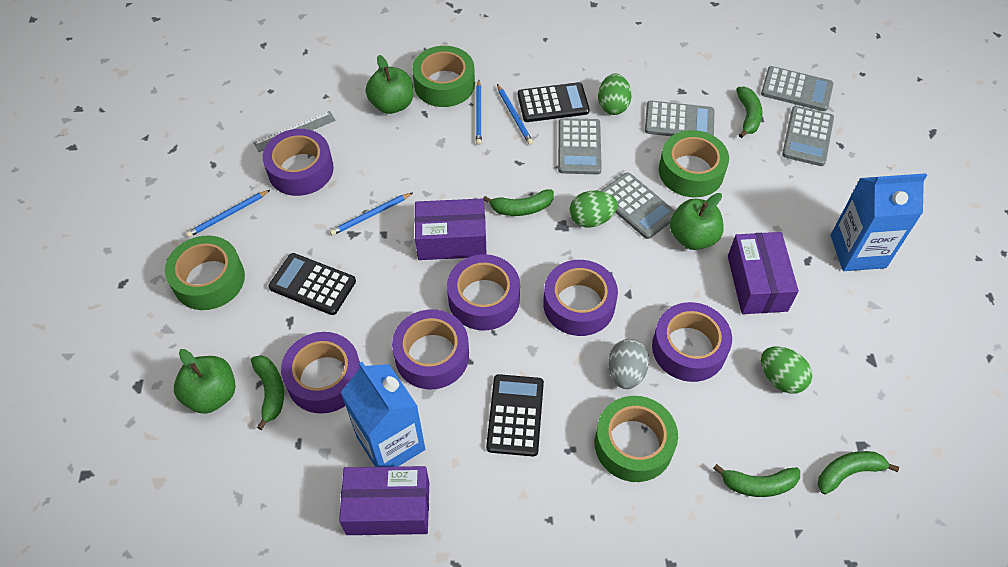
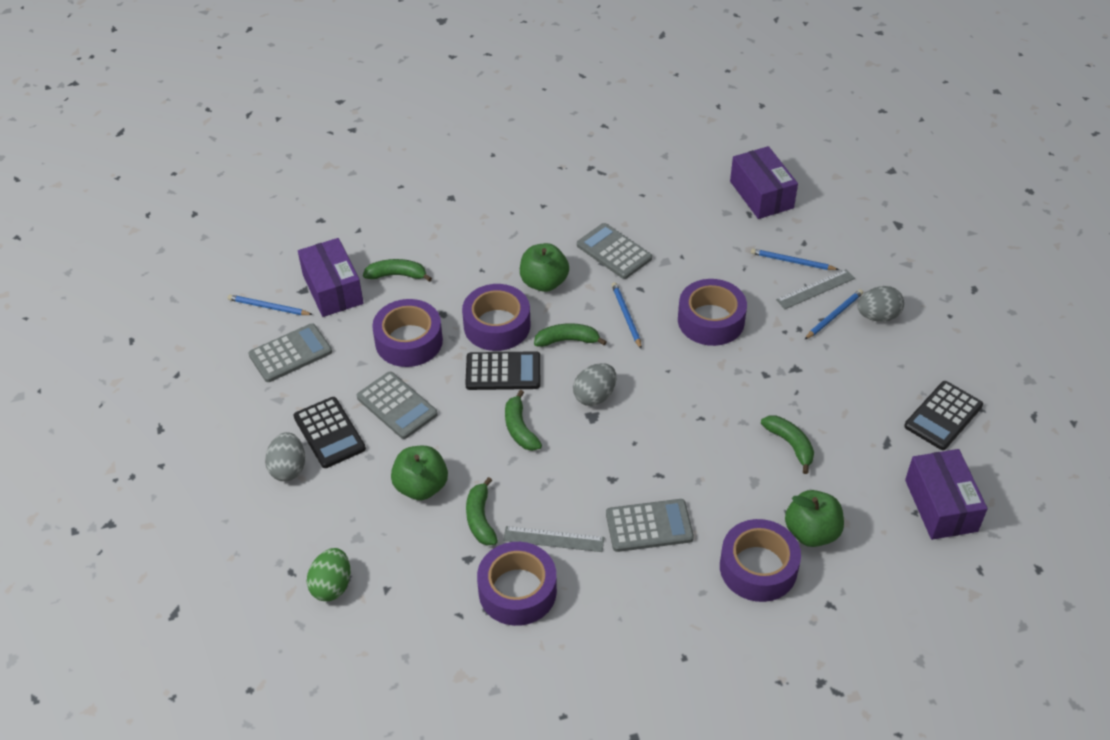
blue carton: 2 -> 0
green egg: 3 -> 1
green tape: 4 -> 0
grey calculator: 5 -> 4
grey egg: 1 -> 3
grey ruler: 1 -> 2
purple tape: 6 -> 5

